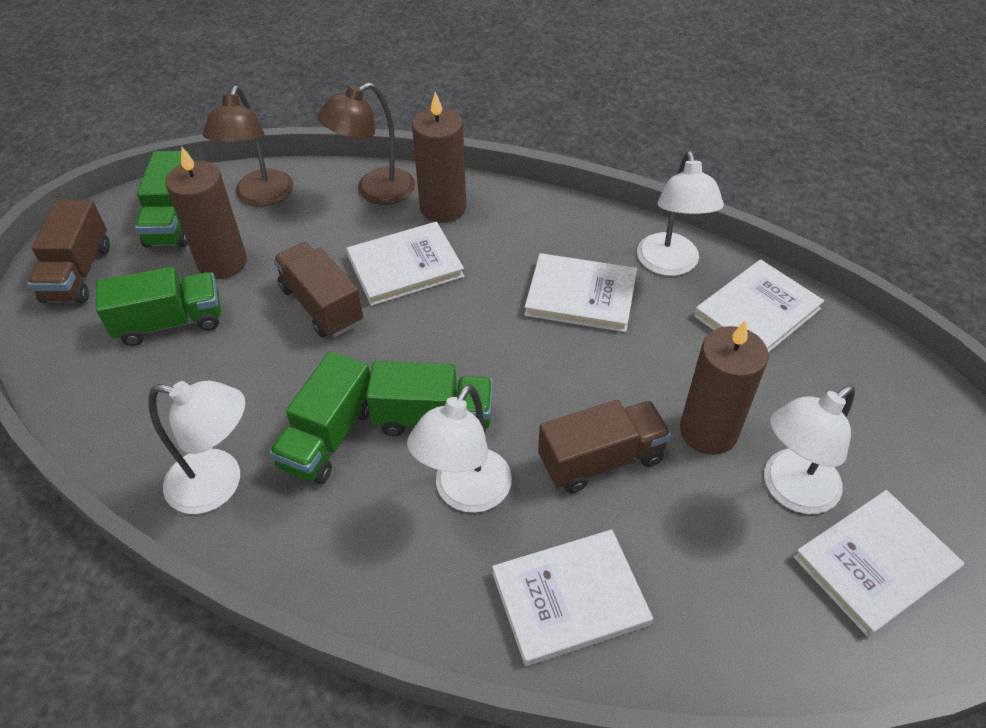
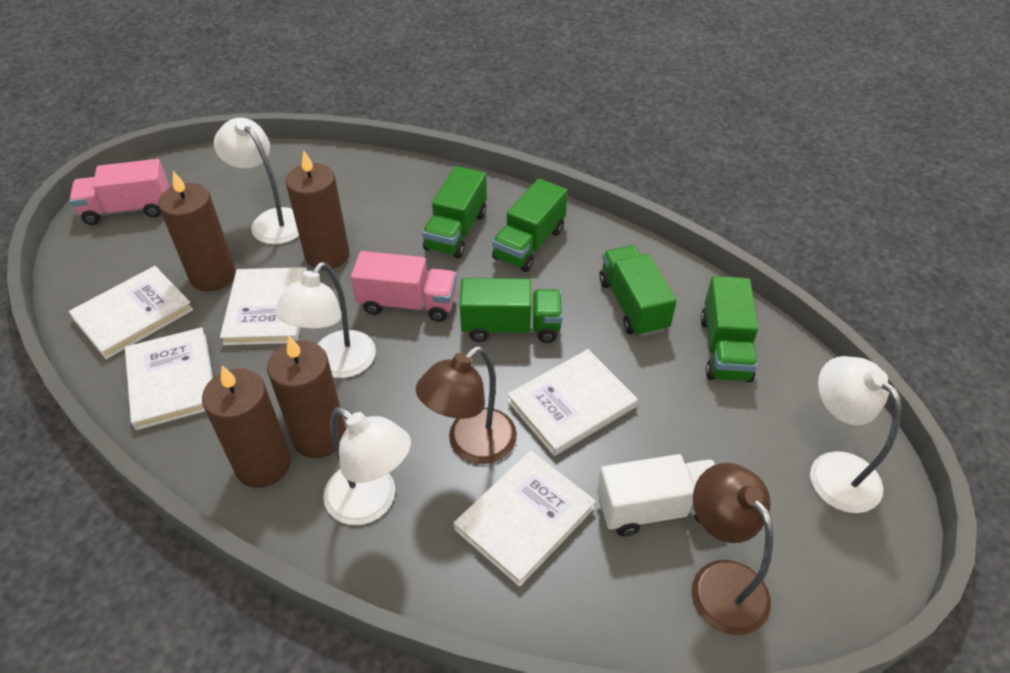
brown candle: 3 -> 4
brown truck: 3 -> 0
green truck: 4 -> 5
pink truck: 0 -> 2
white truck: 0 -> 1

